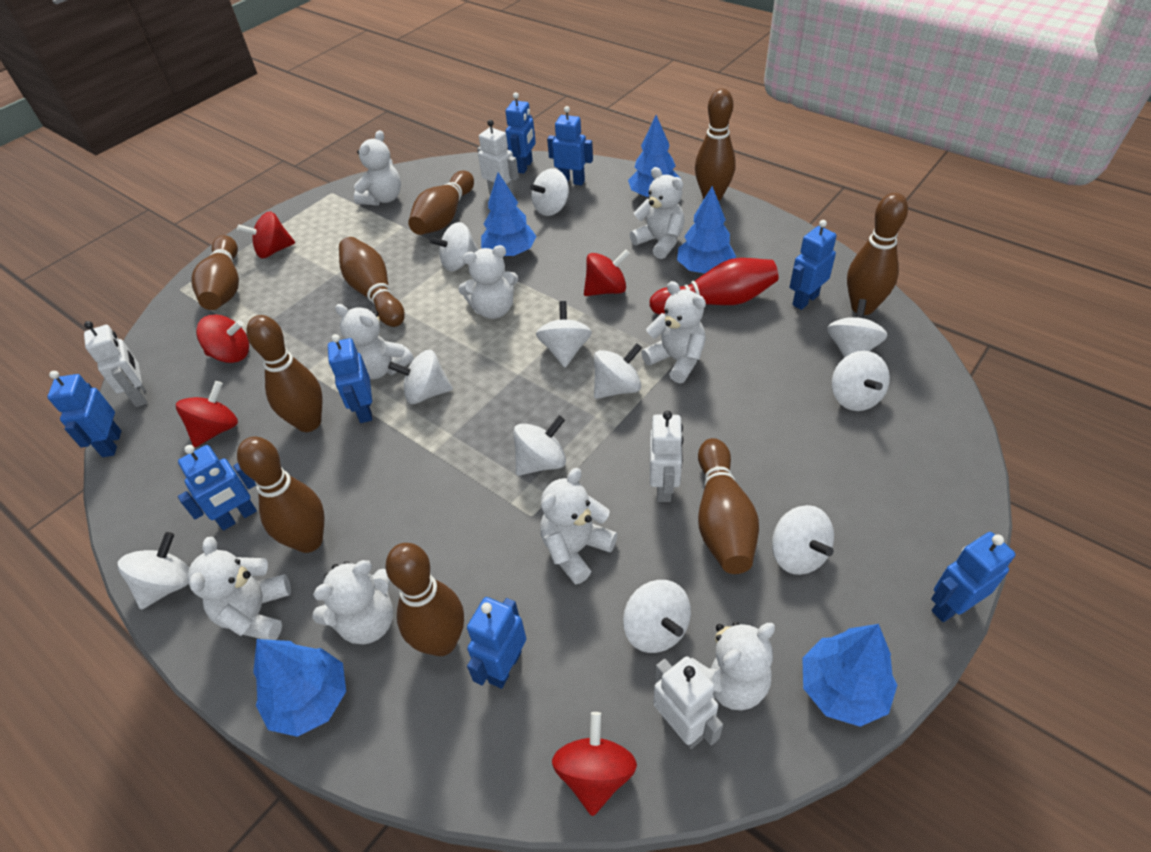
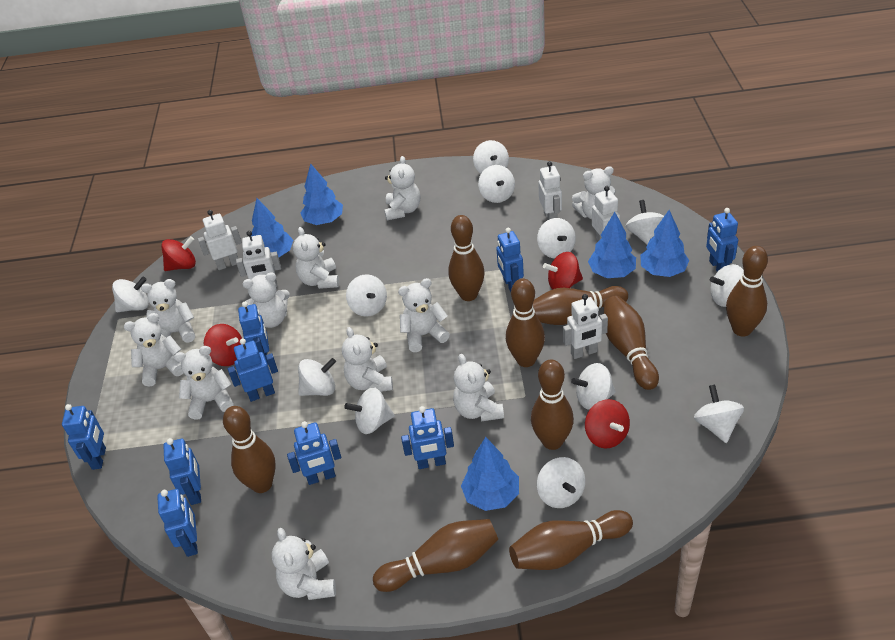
blue robot: 8 -> 9
red bowling pin: 1 -> 0
red spinning top: 5 -> 4
white robot: 4 -> 5
white spinning top: 11 -> 12
white teddy bear: 9 -> 11

